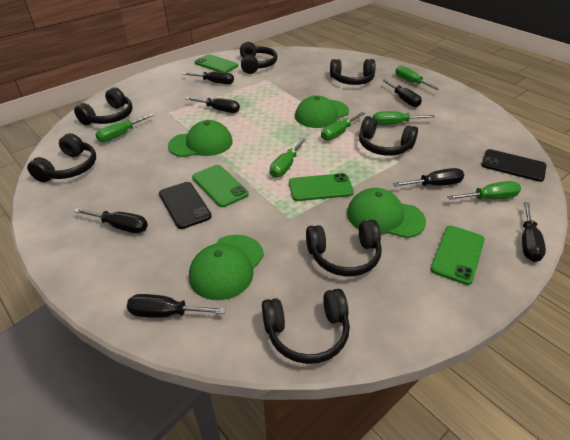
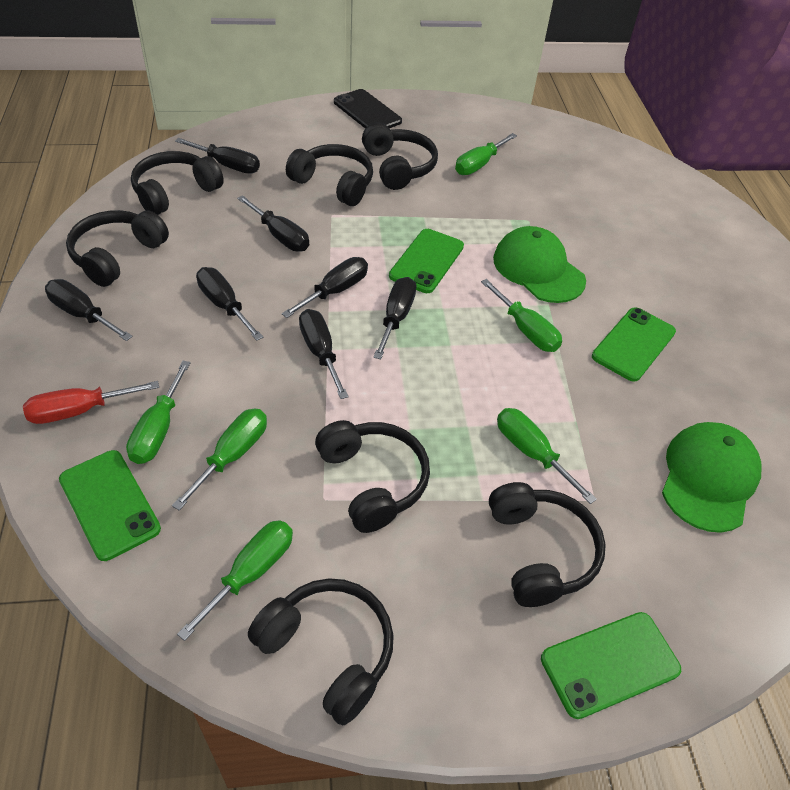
black phone: 2 -> 1
green cap: 4 -> 2
red screwdriver: 0 -> 1

